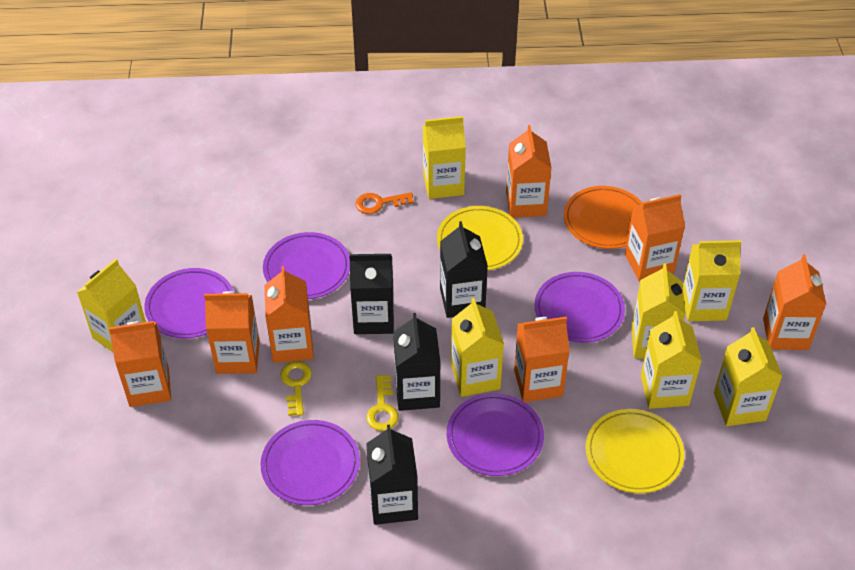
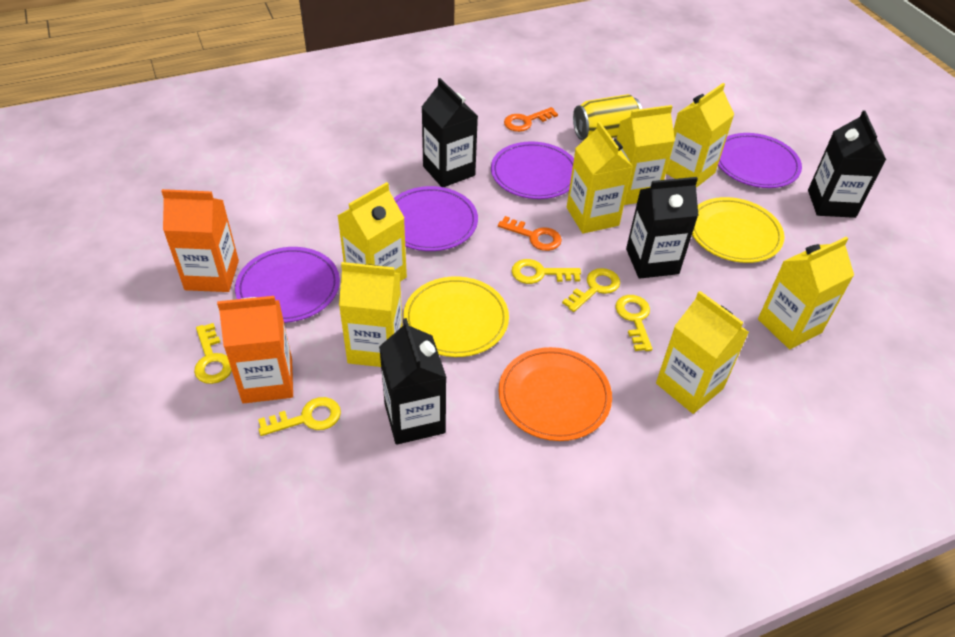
orange carton: 7 -> 2
orange key: 1 -> 2
purple plate: 5 -> 4
yellow can: 0 -> 1
yellow key: 2 -> 5

